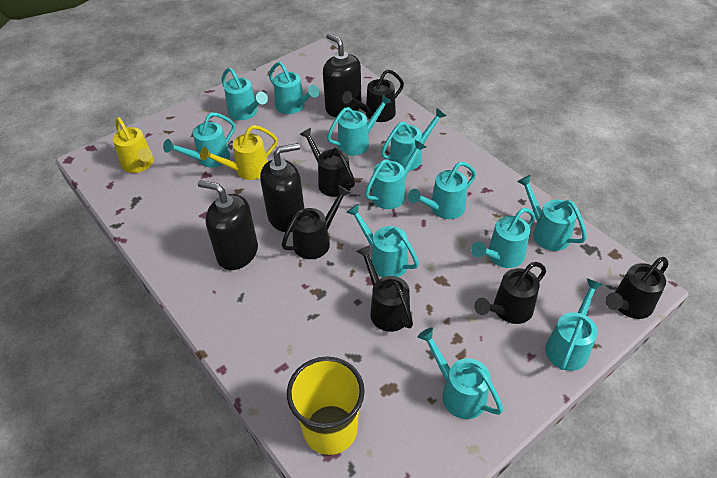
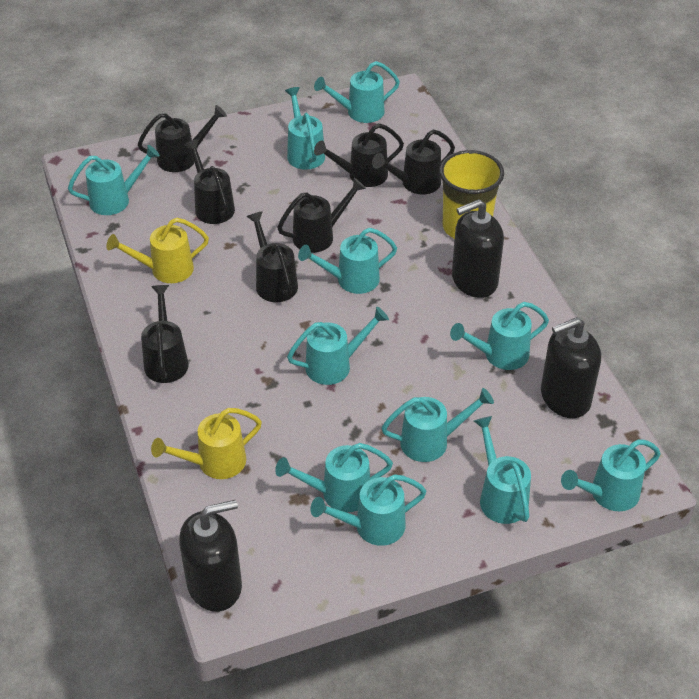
black watering can: 6 -> 7
turquoise watering can: 12 -> 11

